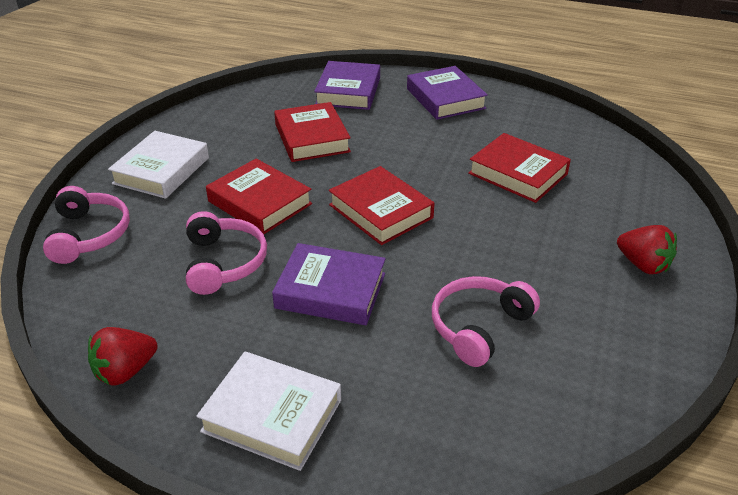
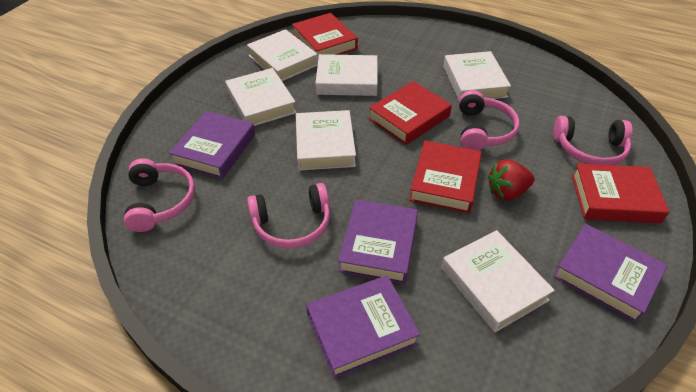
pink headphones: 3 -> 4
purple book: 3 -> 4
red strawberry: 2 -> 1
white book: 2 -> 6

